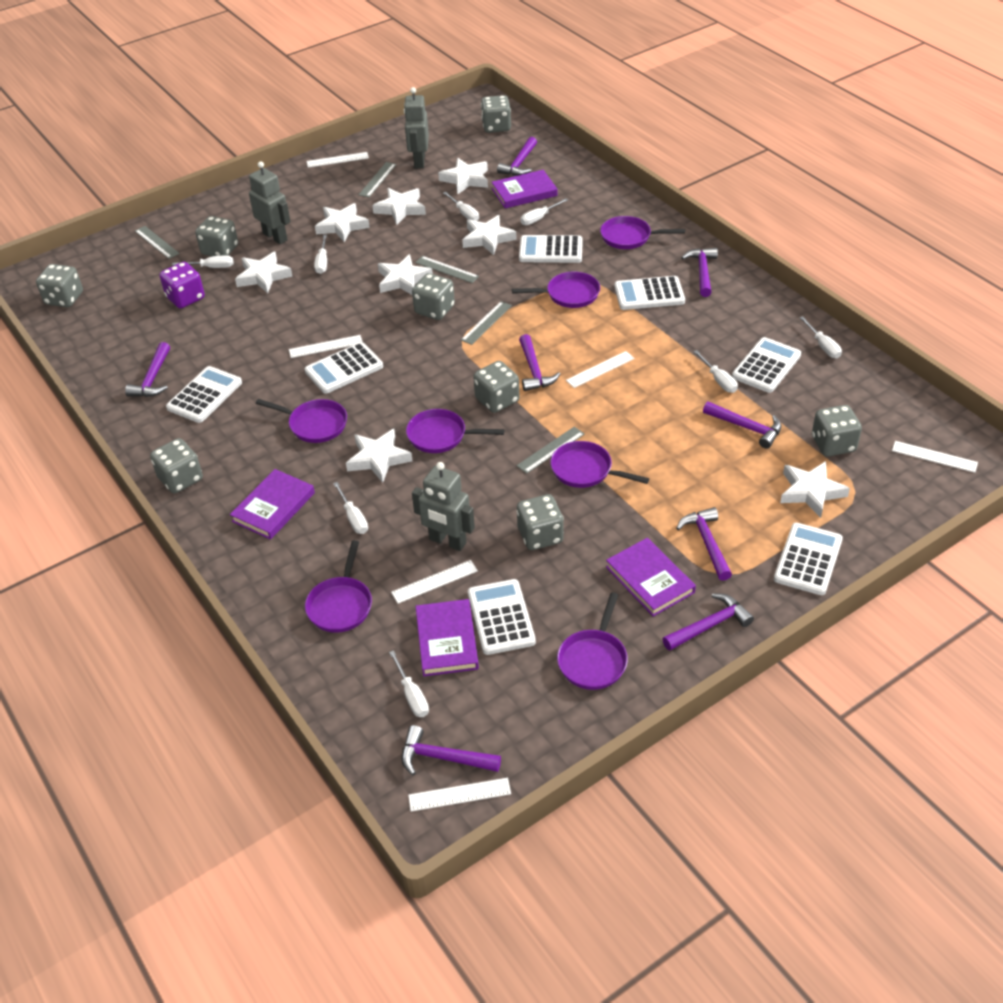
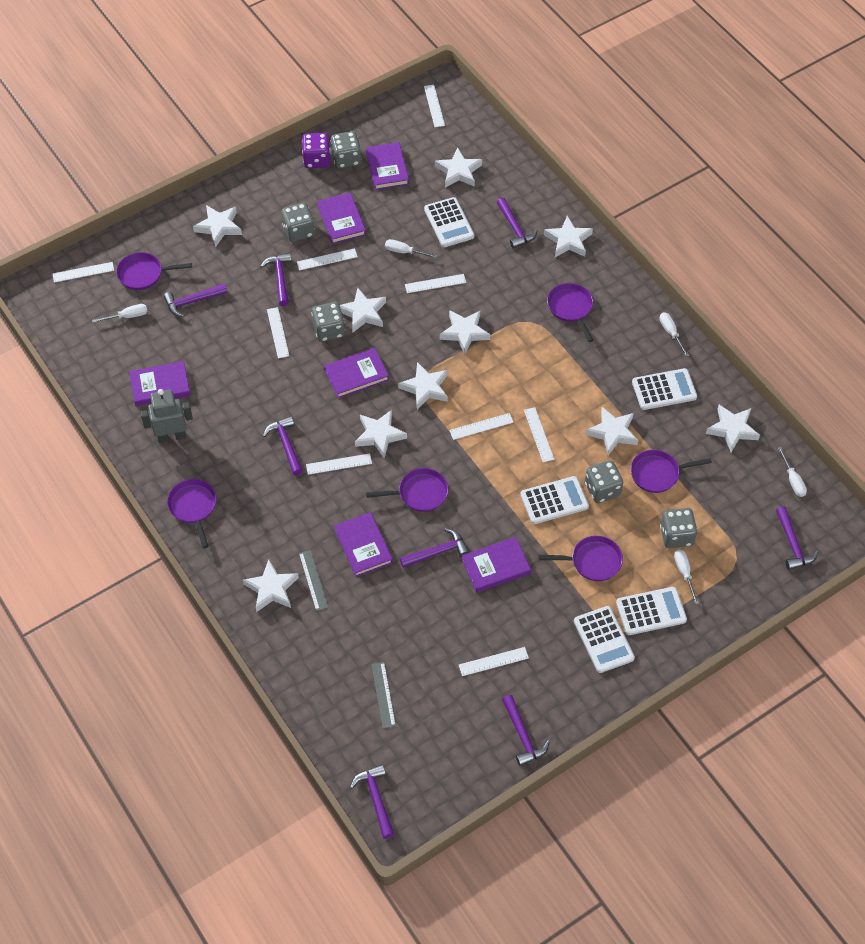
grey dice: 8 -> 5
grey robot: 3 -> 1
grey ruler: 5 -> 2
purple book: 4 -> 6
purple pan: 7 -> 6
white calculator: 7 -> 5
white ruler: 6 -> 9
white screwdriver: 8 -> 5
white star: 8 -> 10

